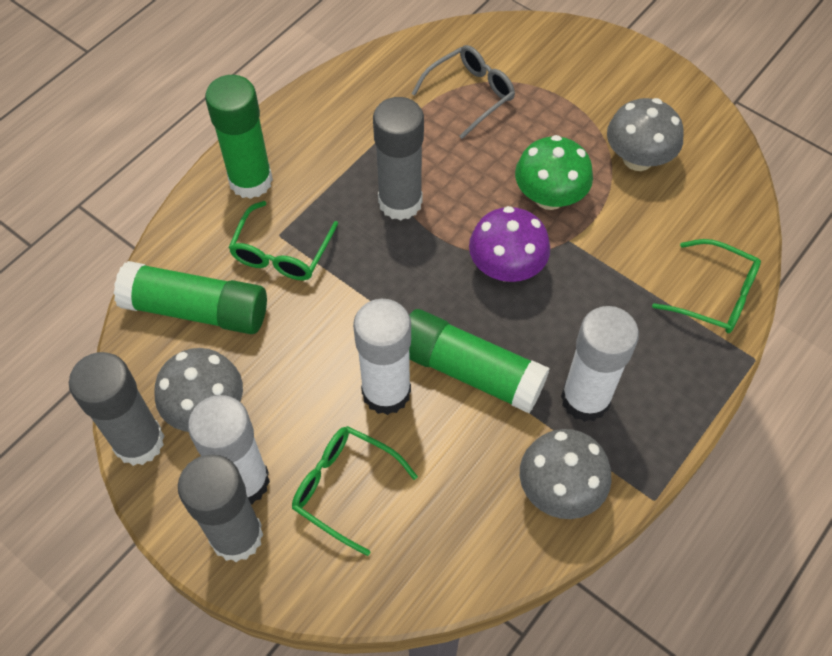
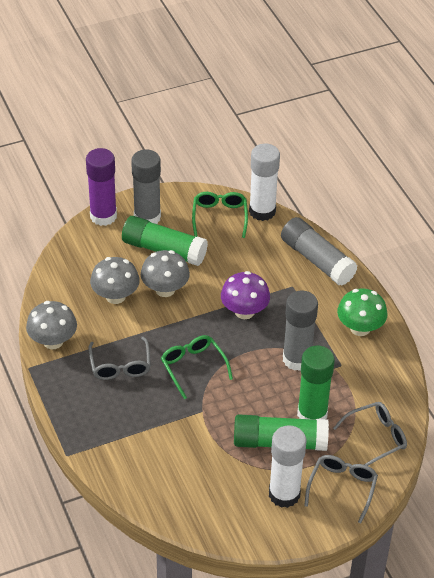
green glasses: 3 -> 2
grey glasses: 1 -> 3
purple glue stick: 0 -> 1
white glue stick: 3 -> 2

